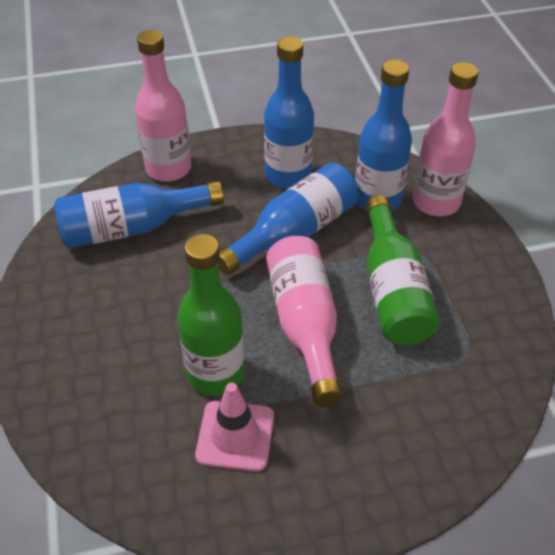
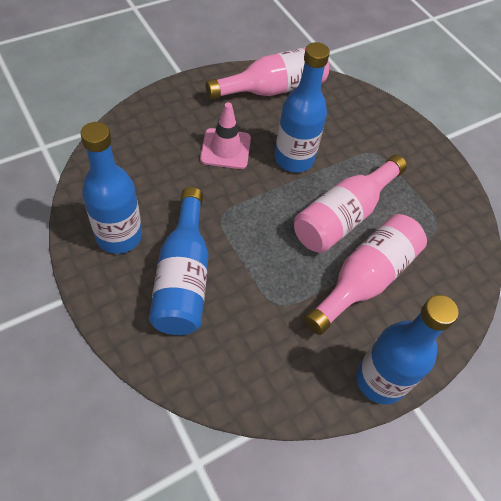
green bottle: 2 -> 0

